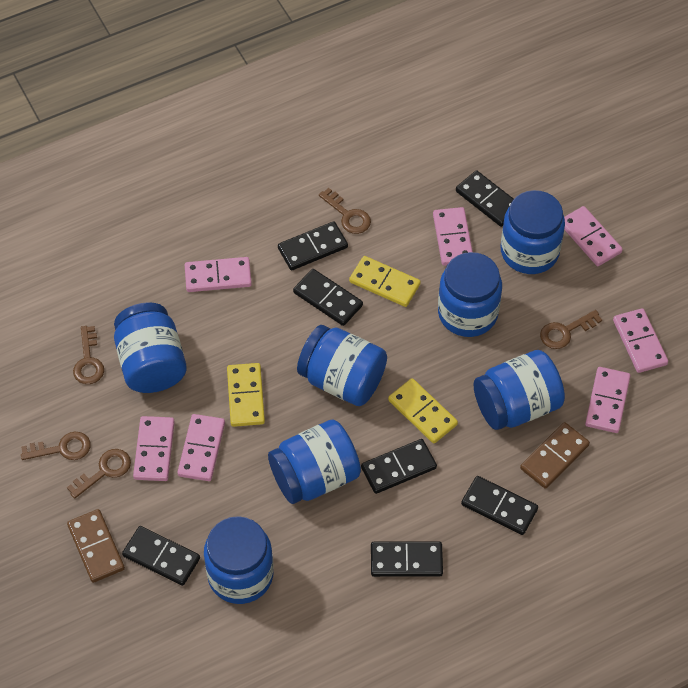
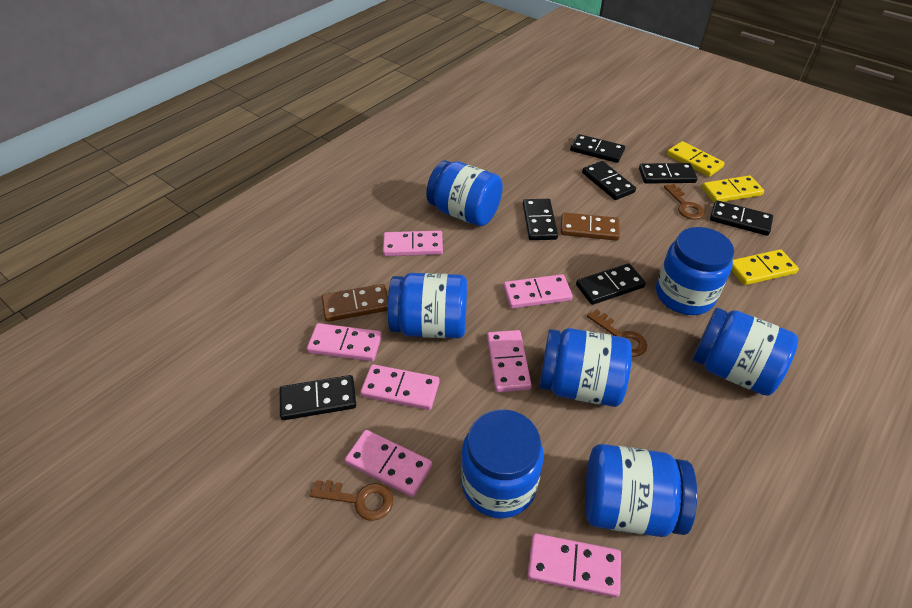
brown key: 5 -> 3

